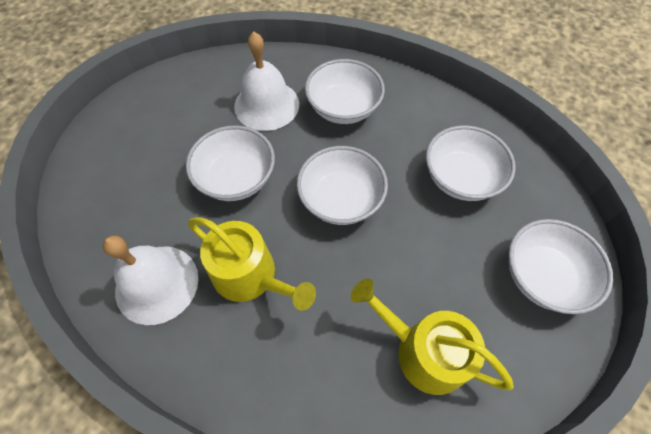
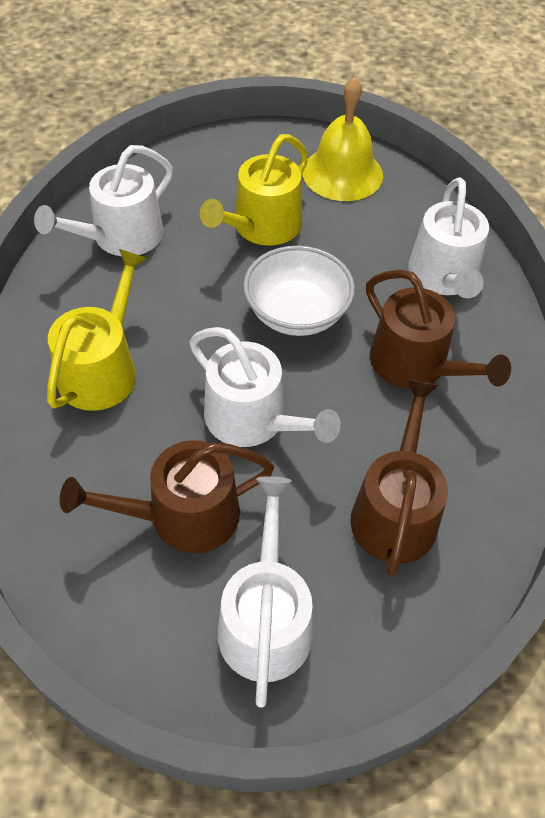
brown watering can: 0 -> 3
white bell: 2 -> 0
white bowl: 5 -> 1
white watering can: 0 -> 4
yellow bell: 0 -> 1

